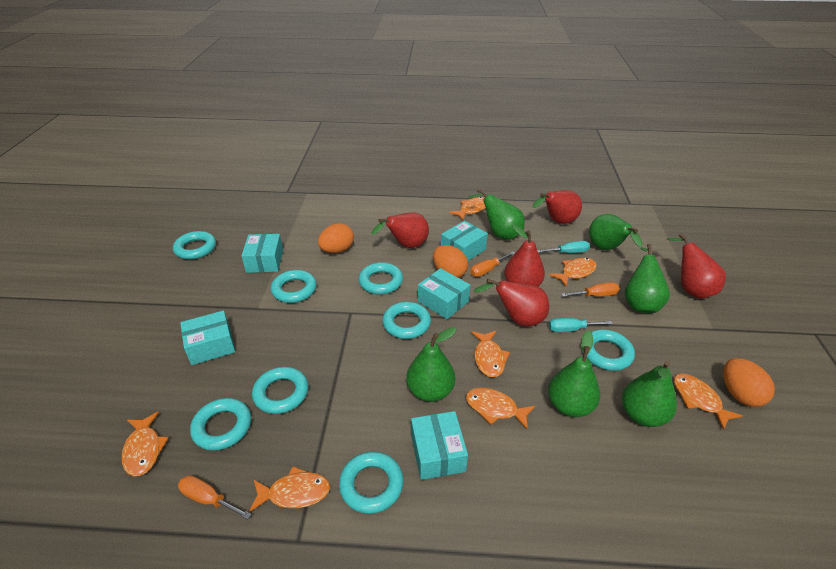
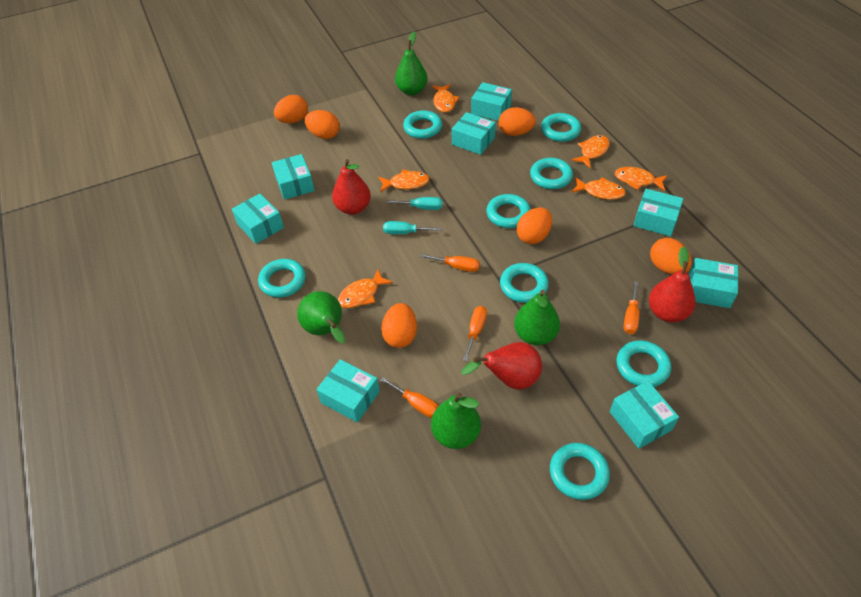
green pear: 6 -> 4
orange egg: 3 -> 6
orange fish: 7 -> 6
orange screwdriver: 3 -> 4
red pear: 5 -> 3
turquoise box: 5 -> 8

